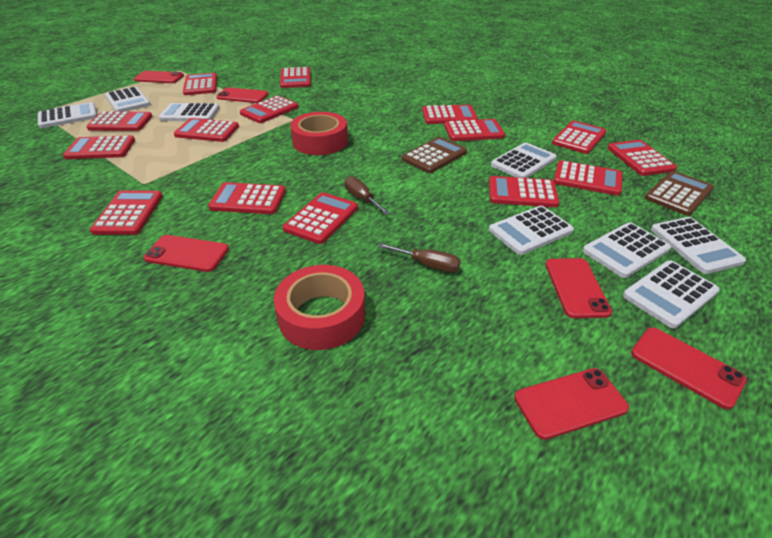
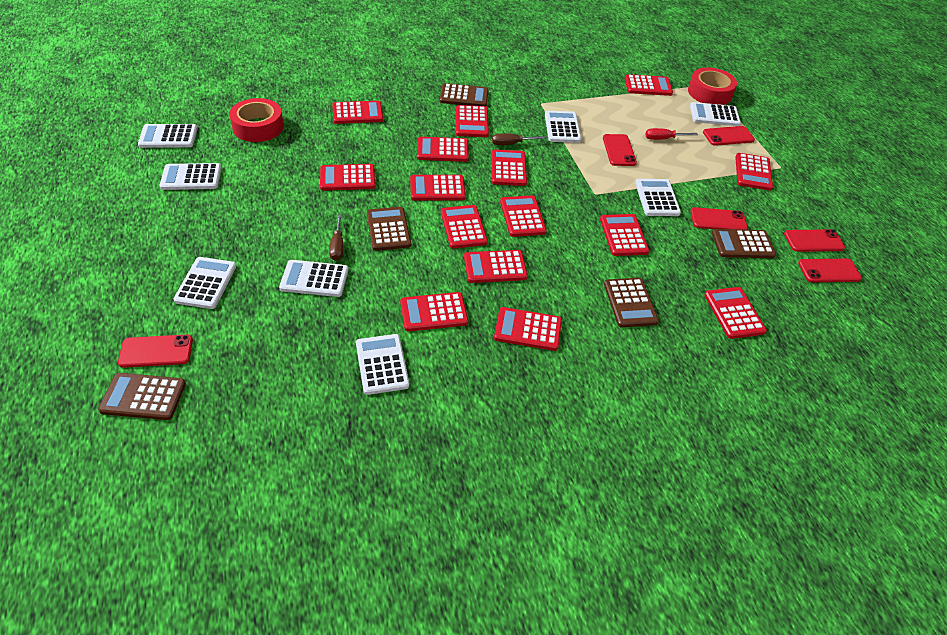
brown calculator: 2 -> 5
red screwdriver: 0 -> 1

